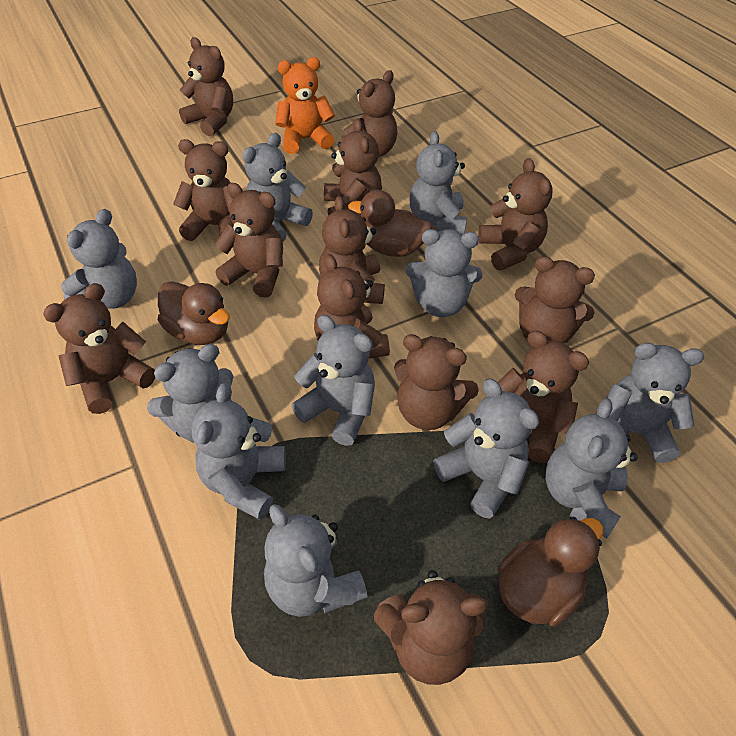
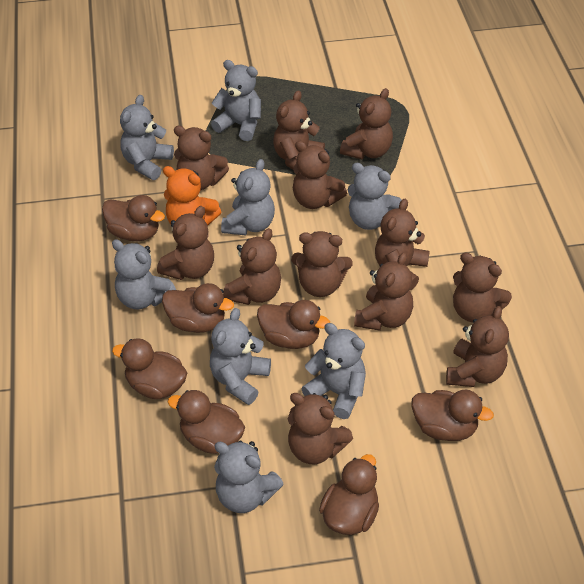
brown duck: 3 -> 7
brown teddy bear: 13 -> 12
grey teddy bear: 11 -> 8

